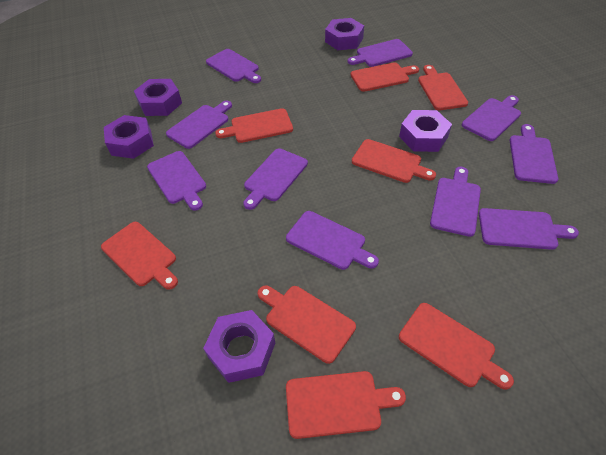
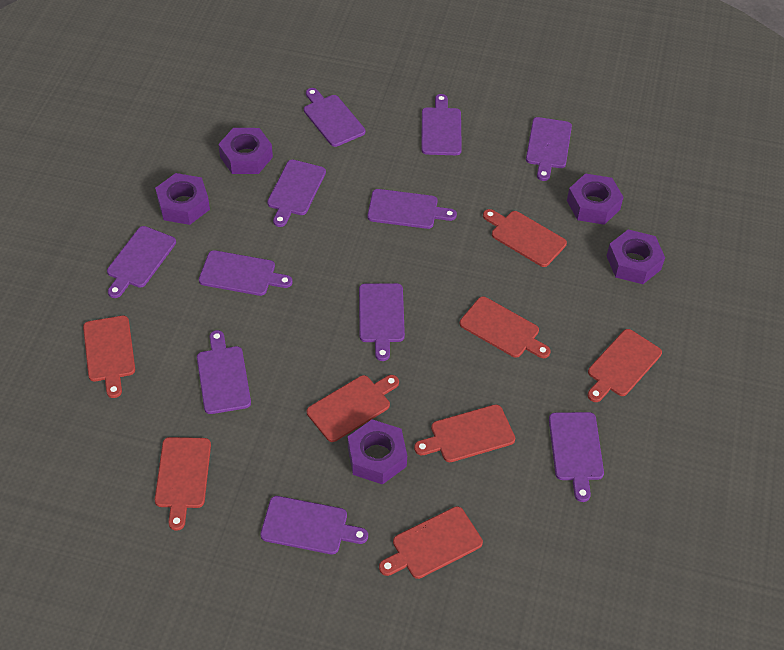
purple cutting board: 10 -> 11

